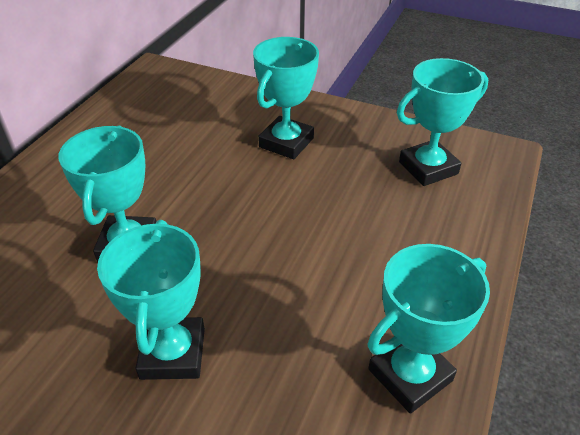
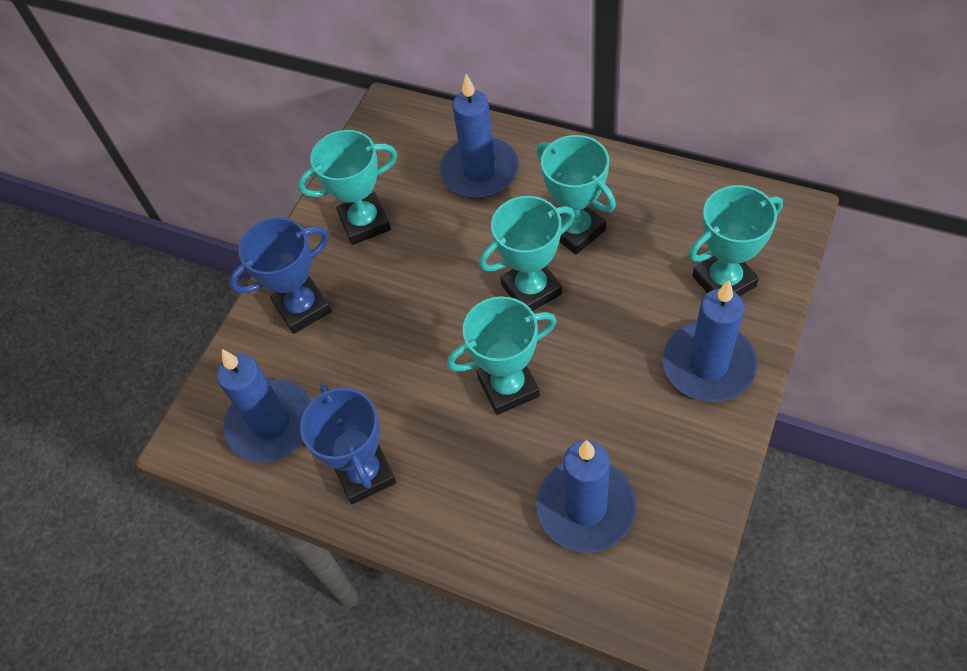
blue candle: 0 -> 4
blue trophy: 0 -> 2

